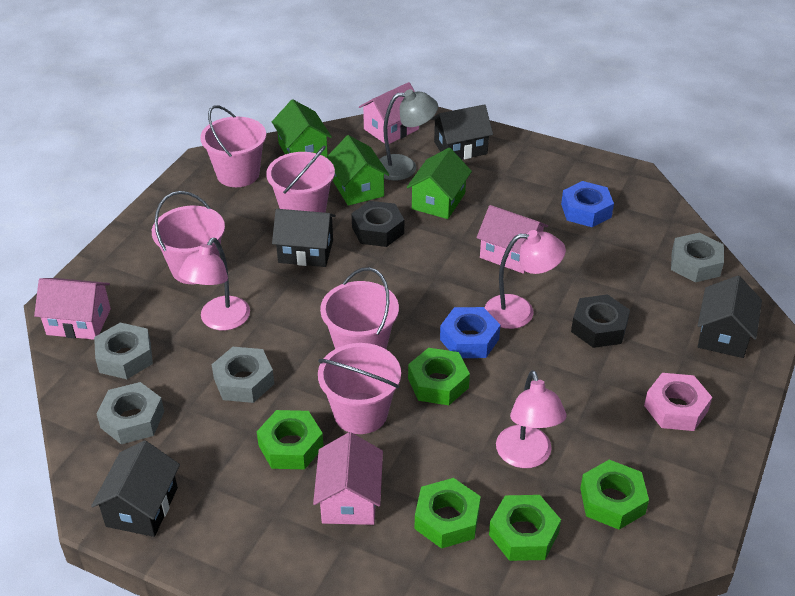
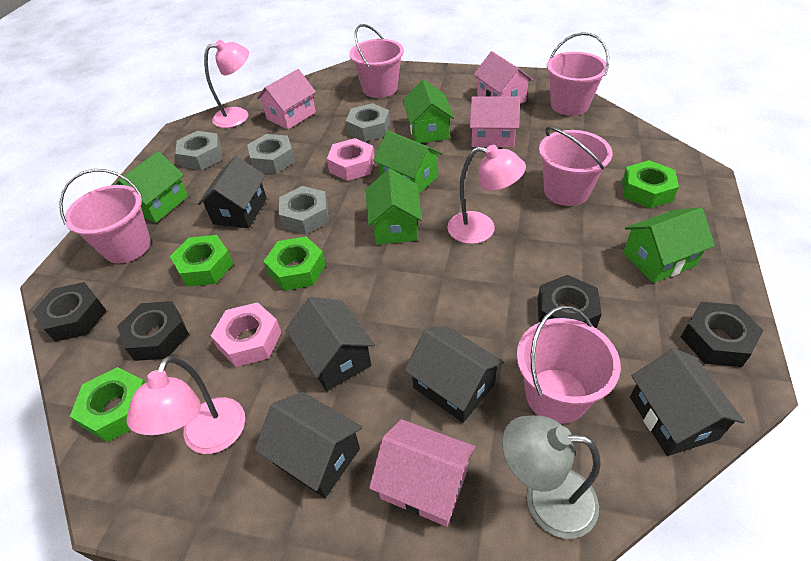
black house: 4 -> 5
black nut: 2 -> 4
blue nut: 2 -> 0
green house: 3 -> 5
green nut: 5 -> 4
pink nut: 1 -> 2

